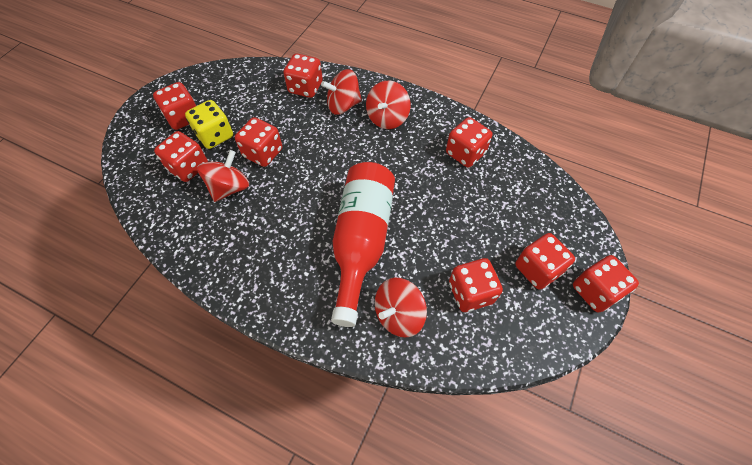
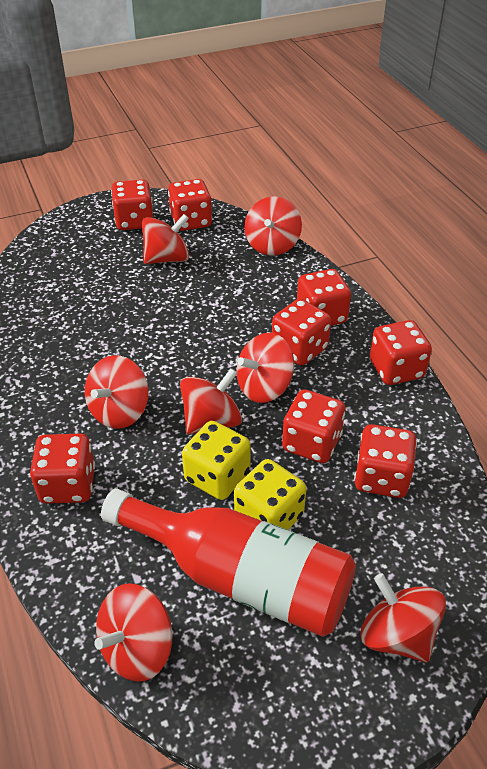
red spinning top: 4 -> 7
yellow dice: 1 -> 2

